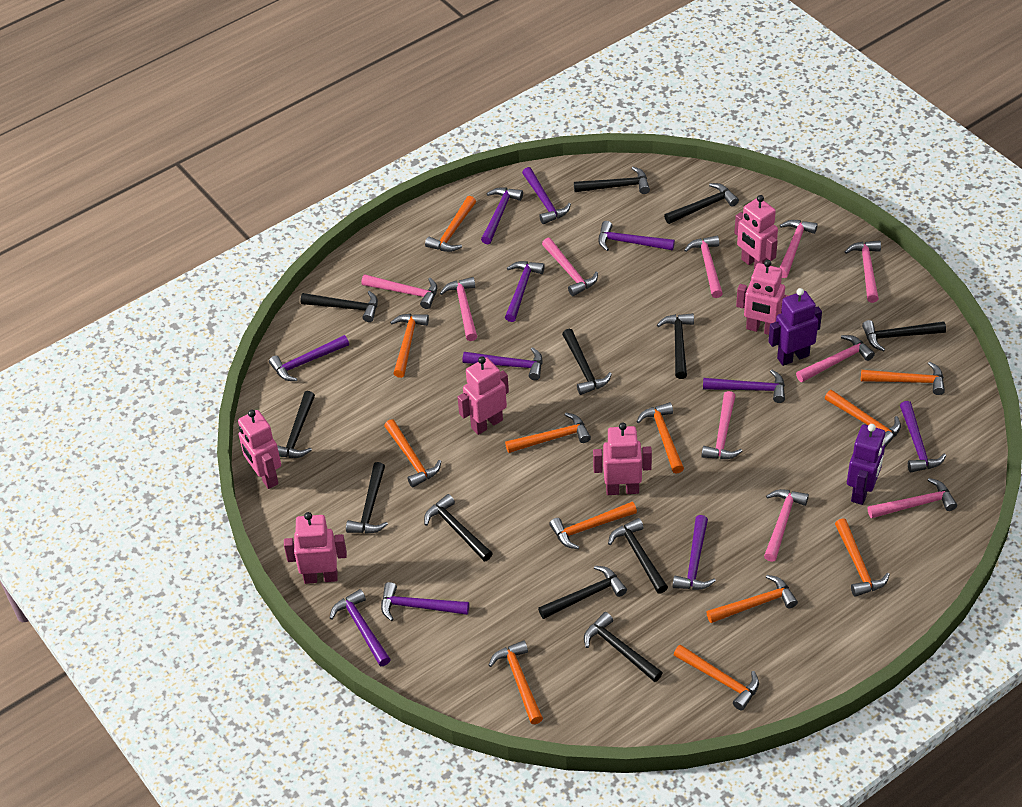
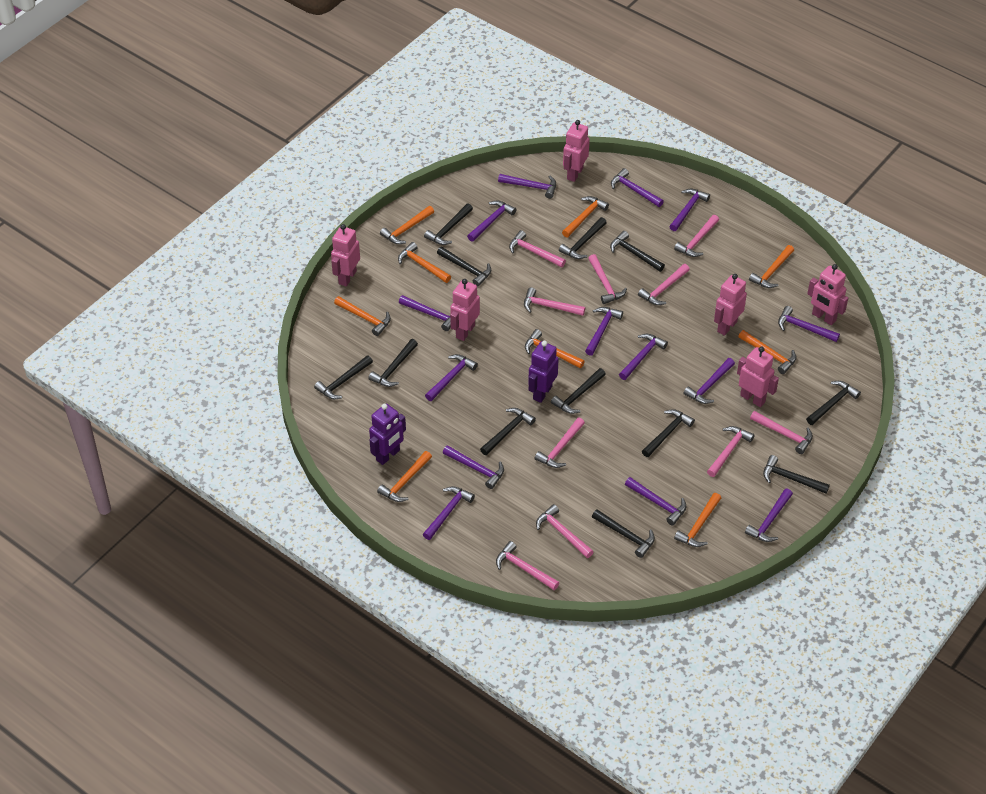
orange hammer: 12 -> 9
purple hammer: 11 -> 14

